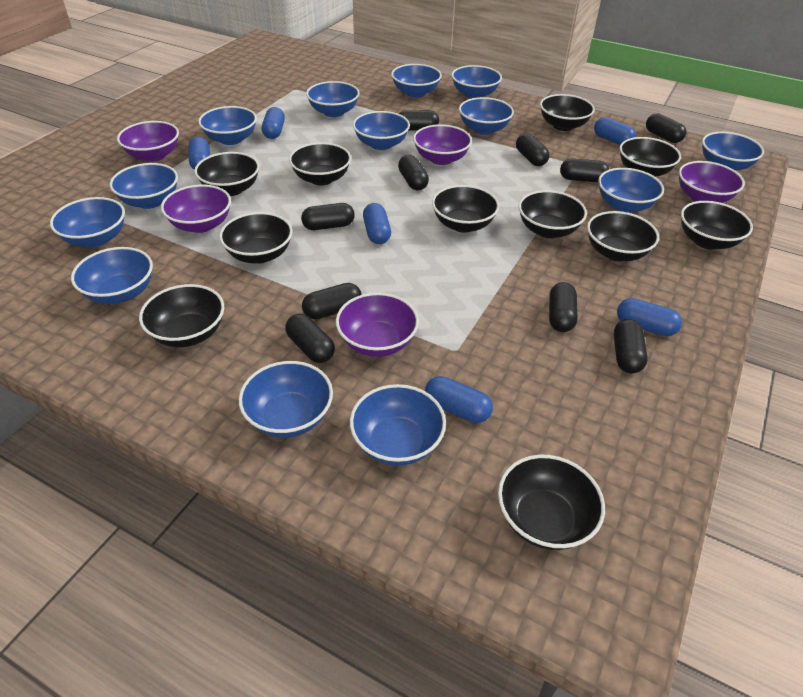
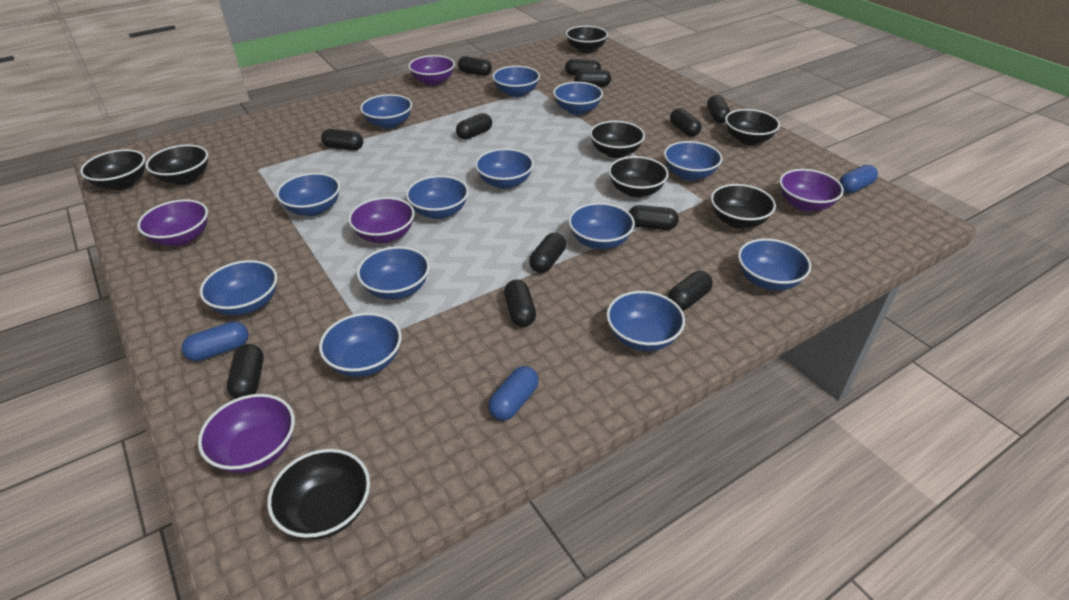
black bowl: 11 -> 8
black capsule: 10 -> 12
blue capsule: 6 -> 3

